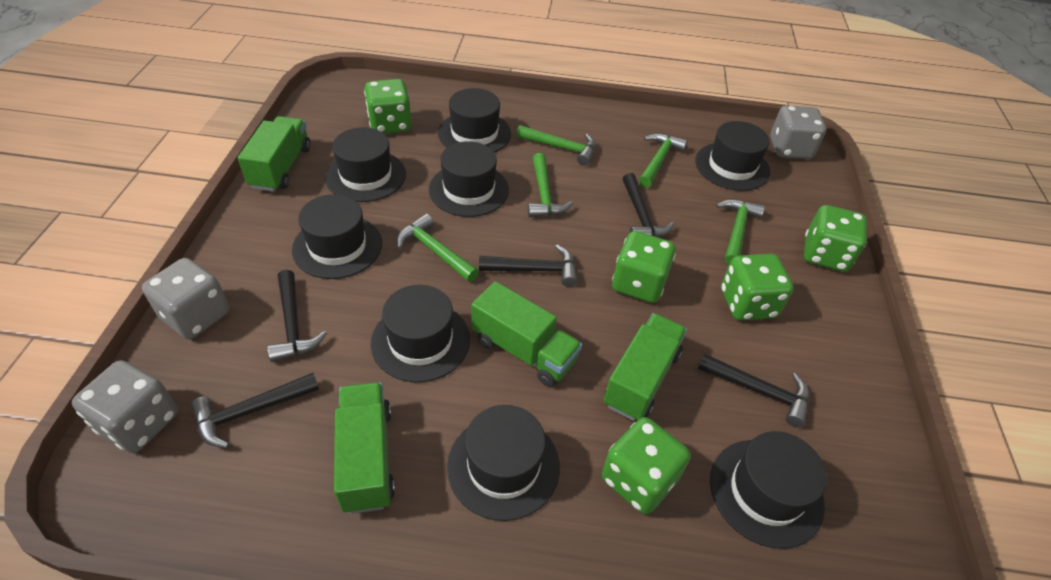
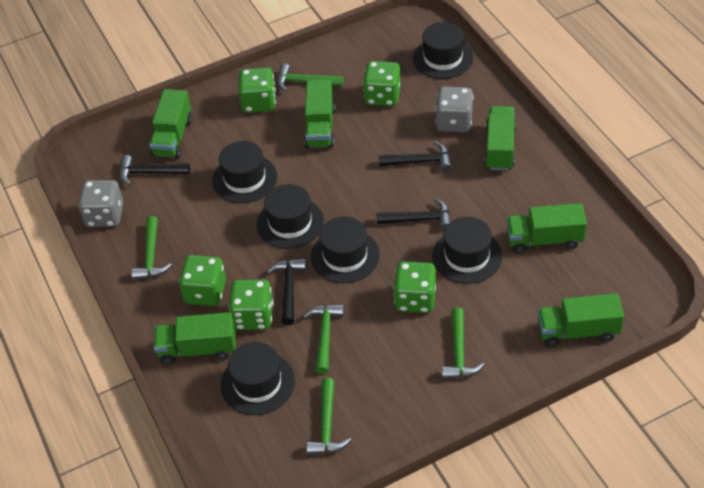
black hammer: 5 -> 4
black hat: 8 -> 6
green truck: 4 -> 6
grey dice: 3 -> 2

